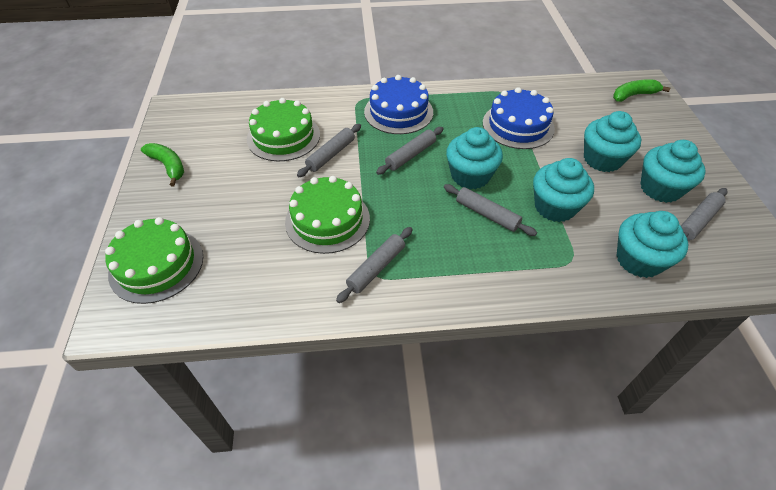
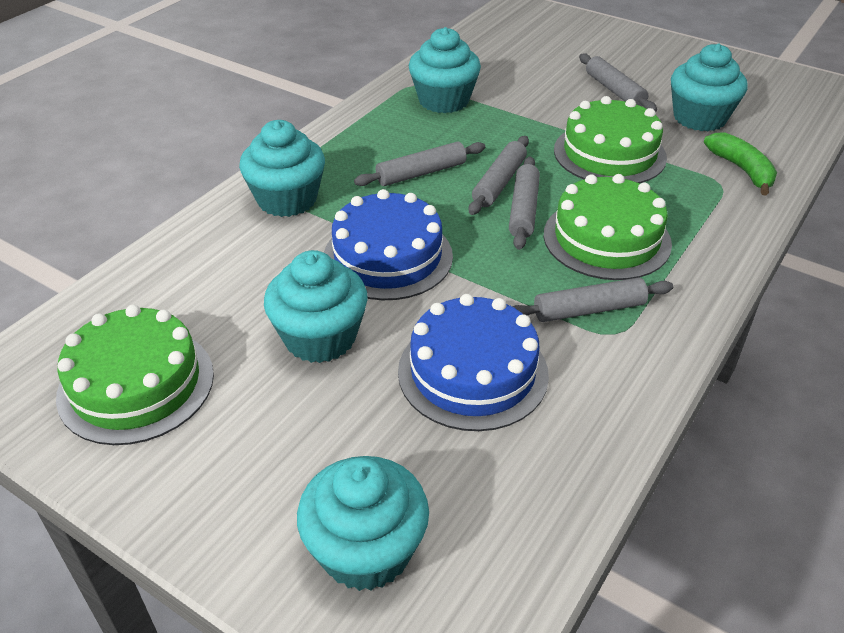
green banana: 2 -> 1

